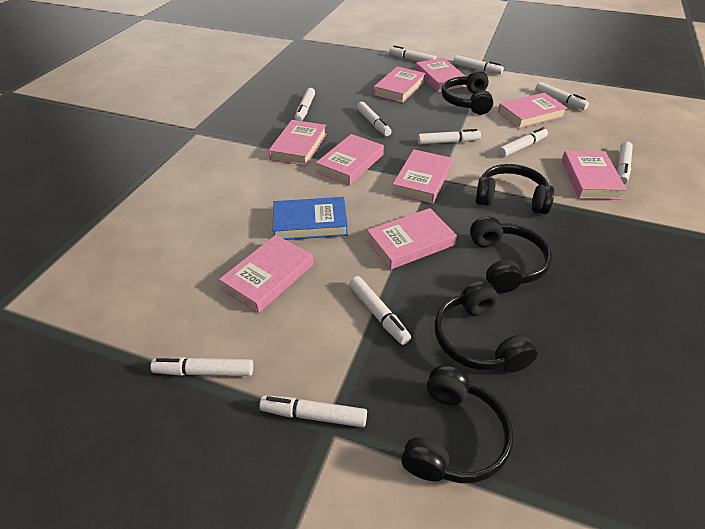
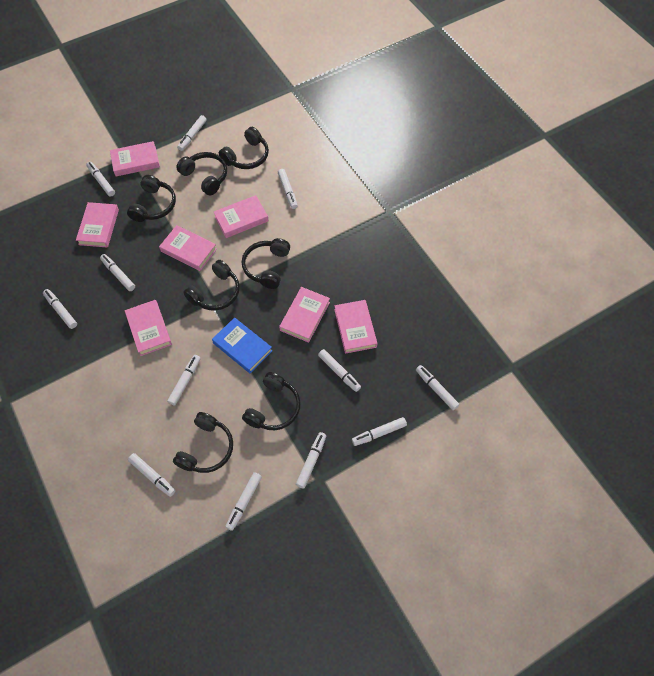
black headphones: 5 -> 7
pink book: 9 -> 7
white marker: 11 -> 12

